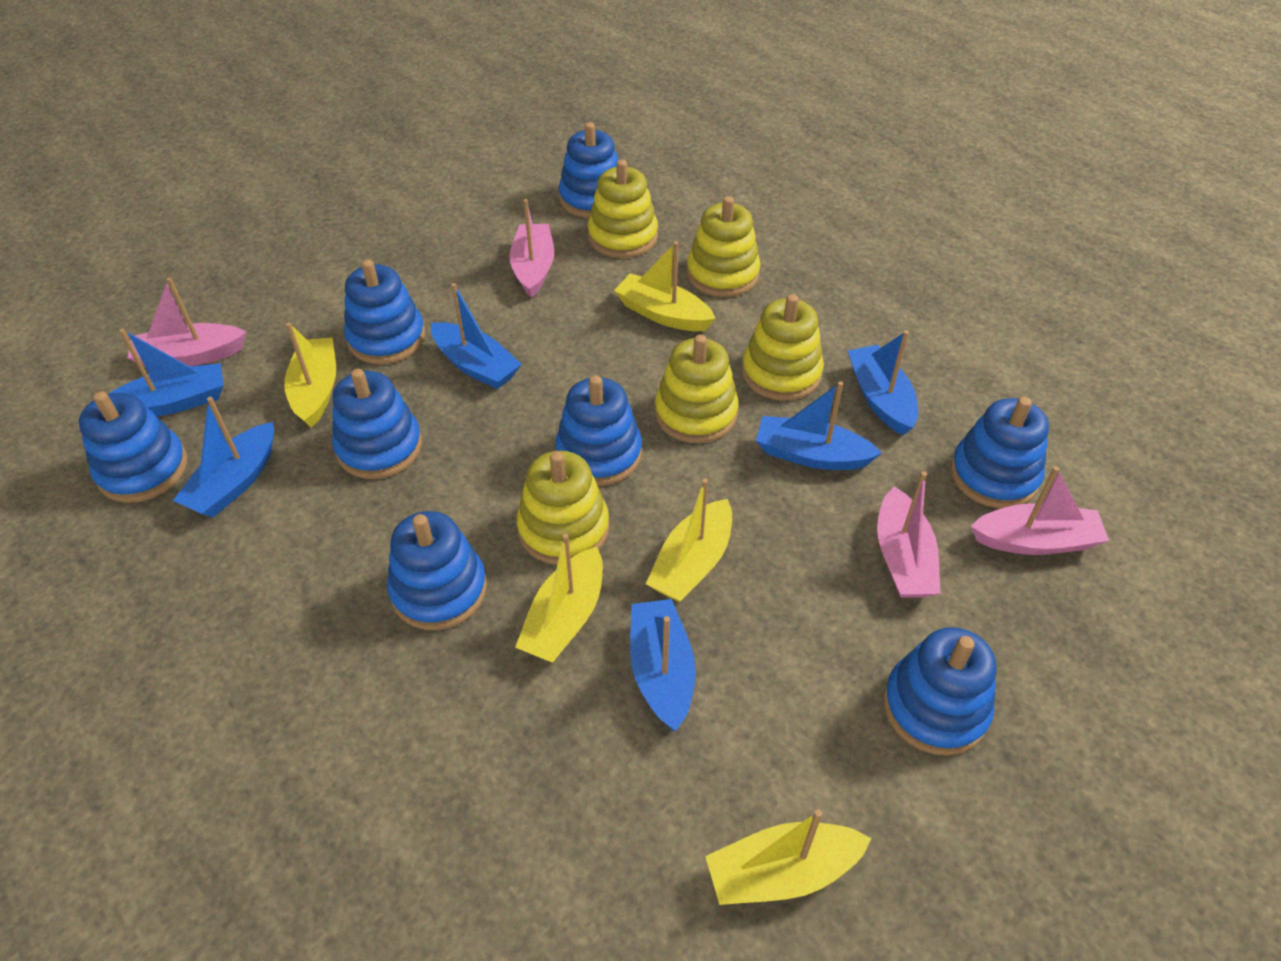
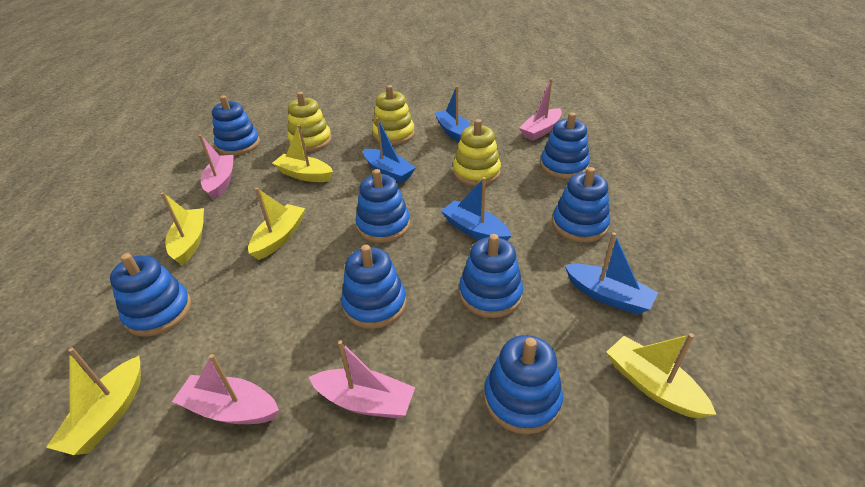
blue boat: 6 -> 4
yellow stacking toy: 5 -> 3

